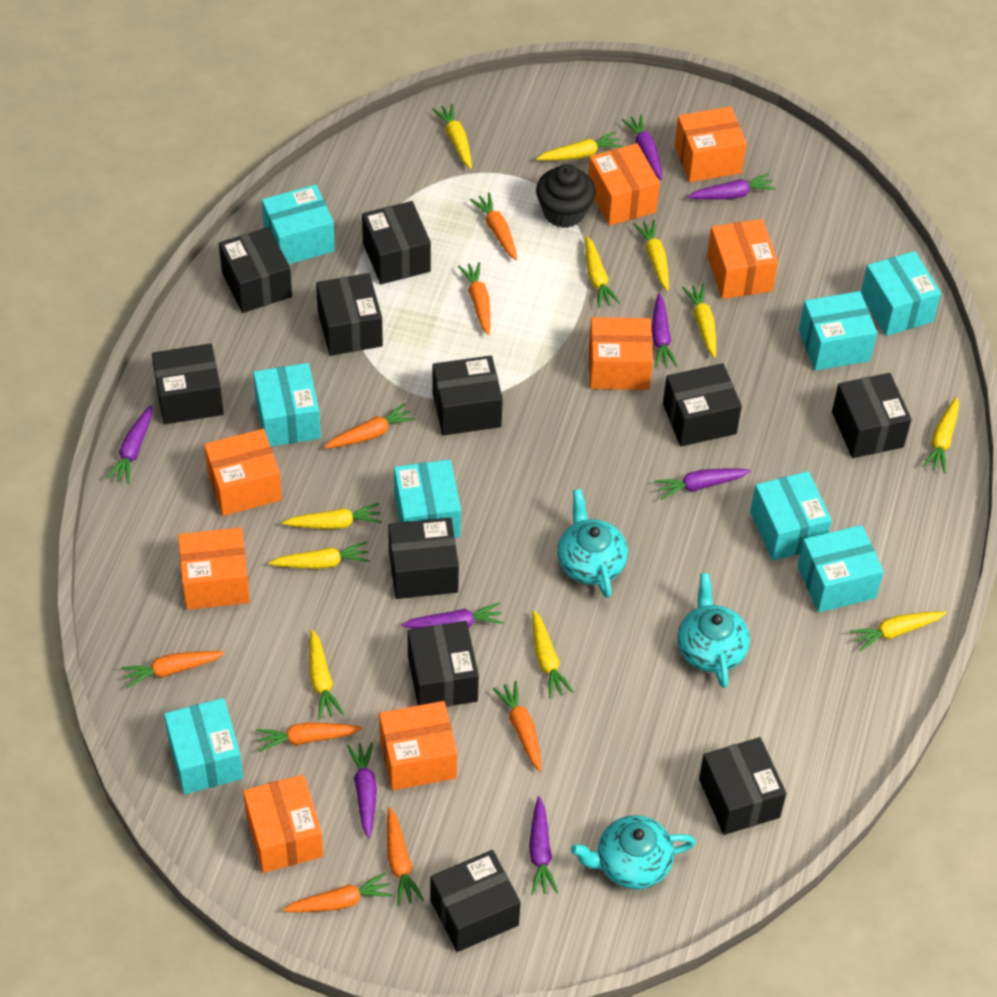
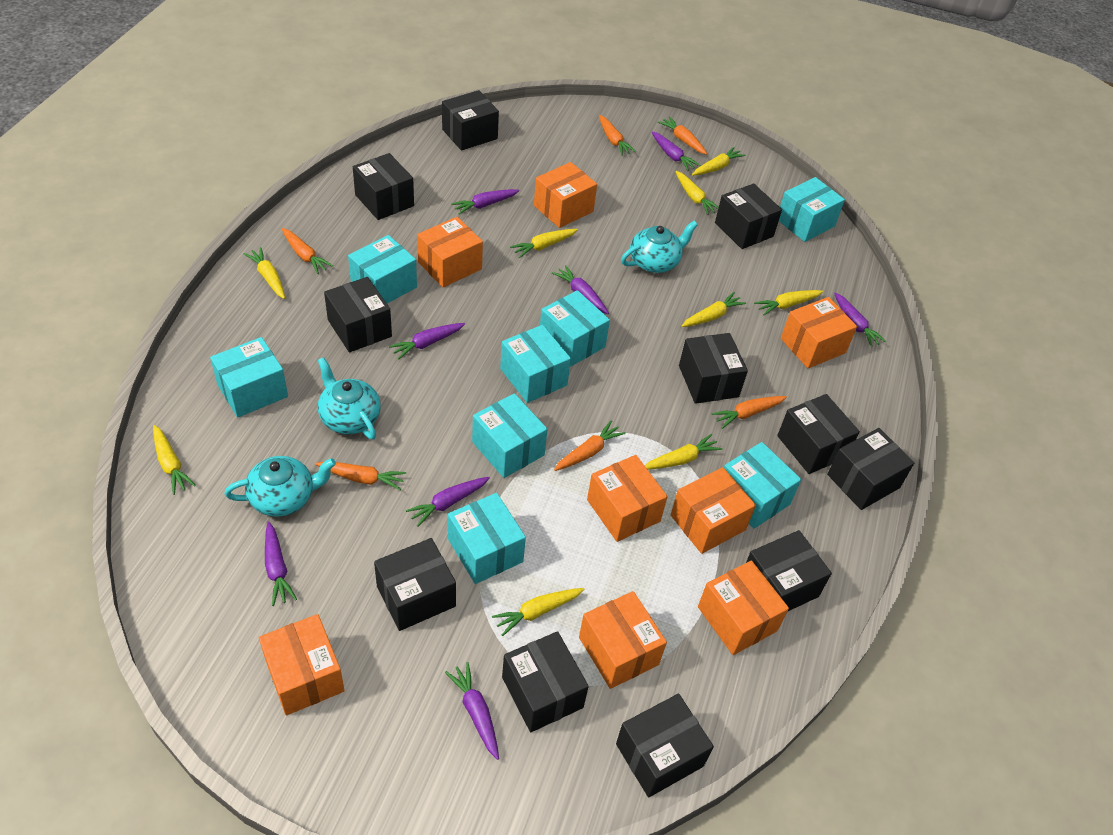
black cupcake: 1 -> 0
orange carrot: 8 -> 6
yellow carrot: 11 -> 9

